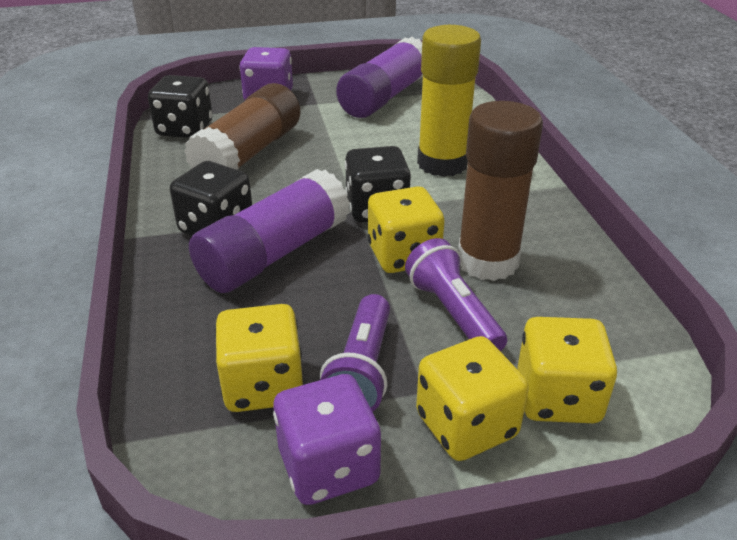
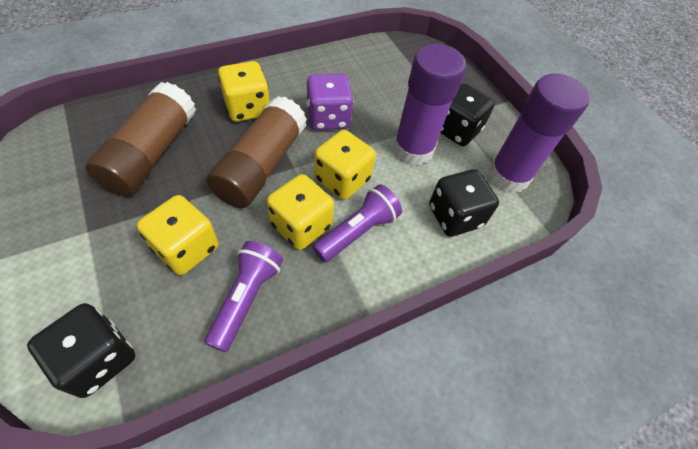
purple dice: 2 -> 1
yellow glue stick: 1 -> 0

